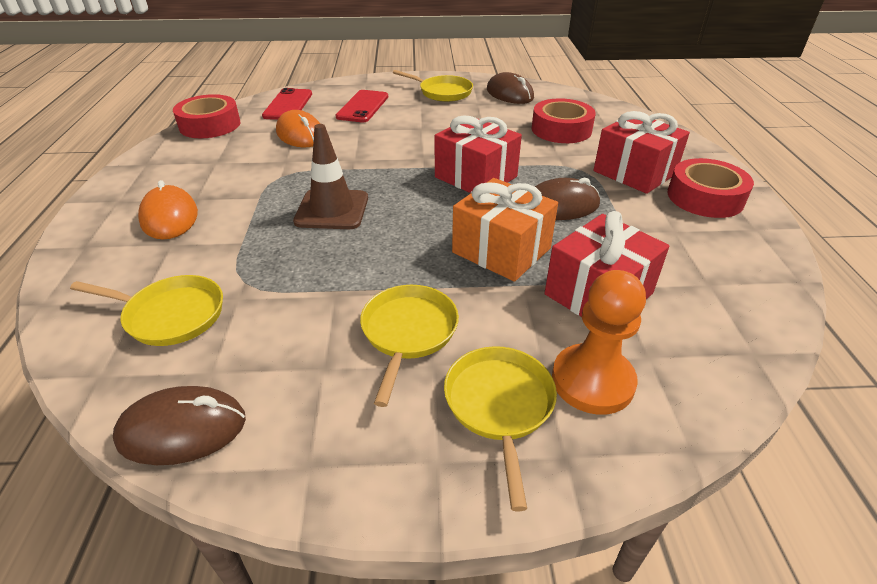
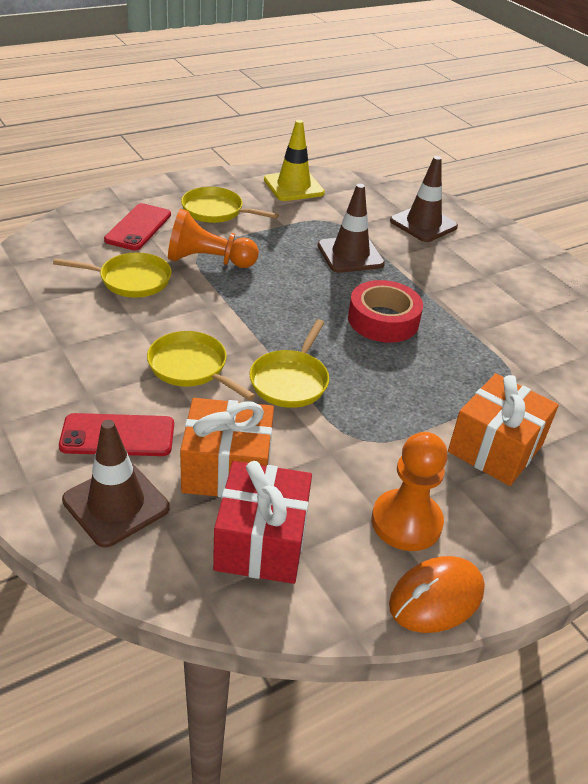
brown mouse: 3 -> 0
brown traffic cone: 1 -> 3
orange gift: 1 -> 2
orange mouse: 2 -> 1
orange pawn: 1 -> 2
red gift: 3 -> 1
red tape: 3 -> 1
yellow traffic cone: 0 -> 1

